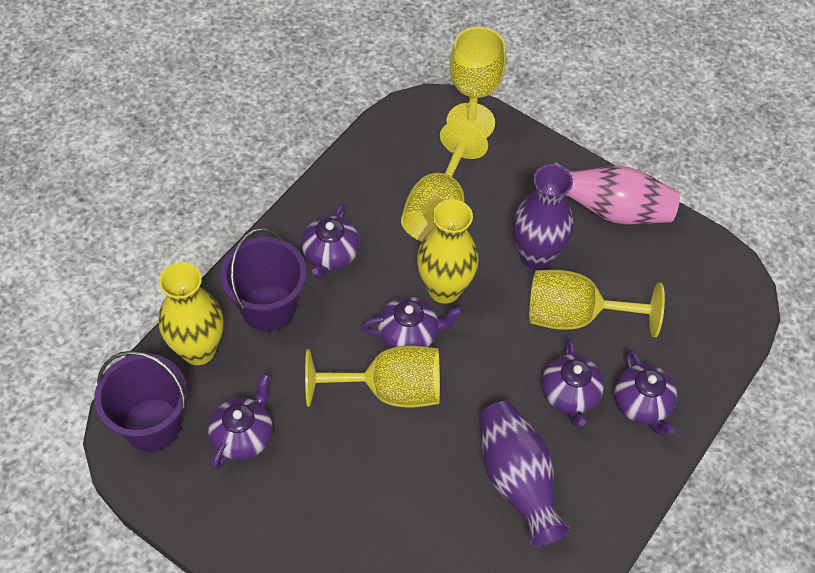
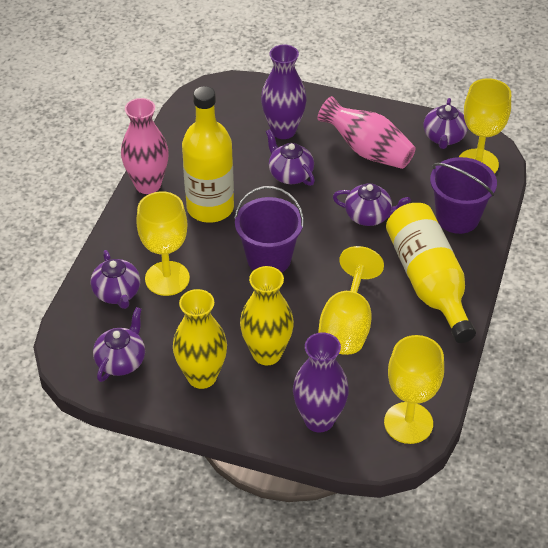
pink vase: 1 -> 2
yellow bottle: 0 -> 2

